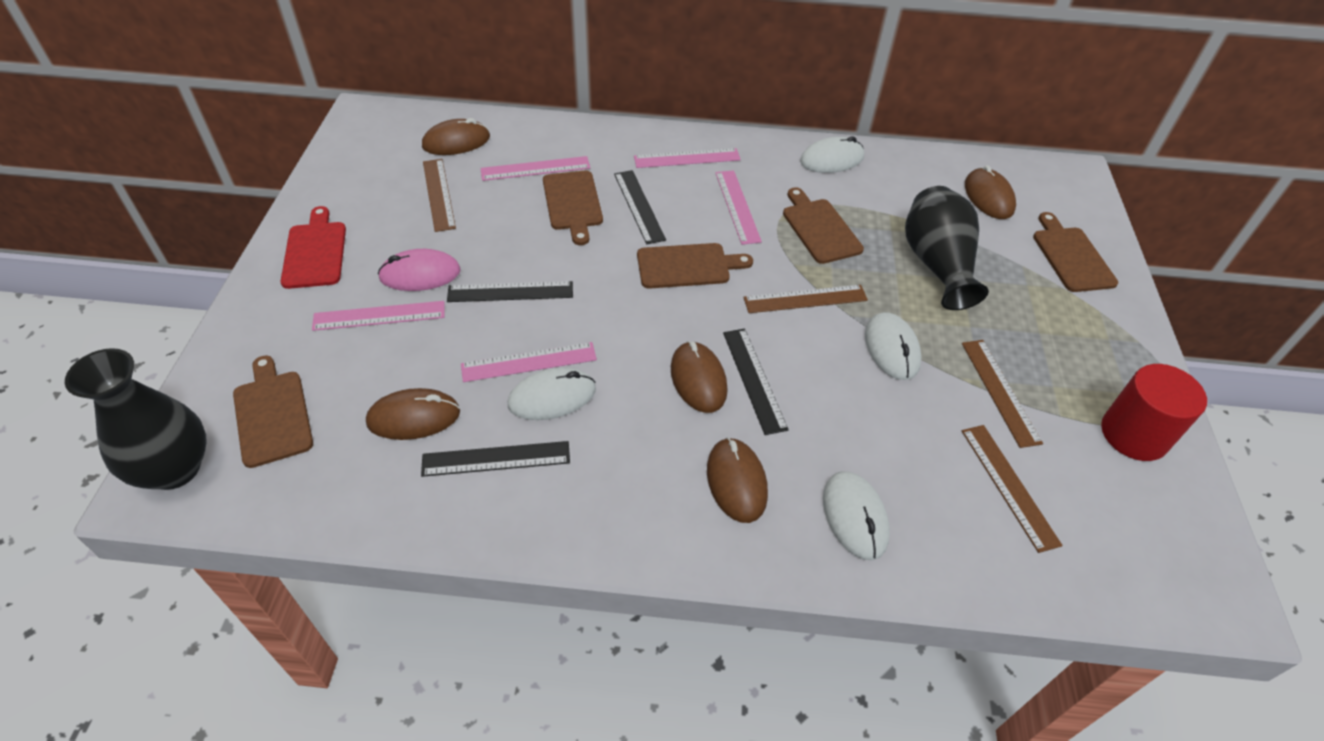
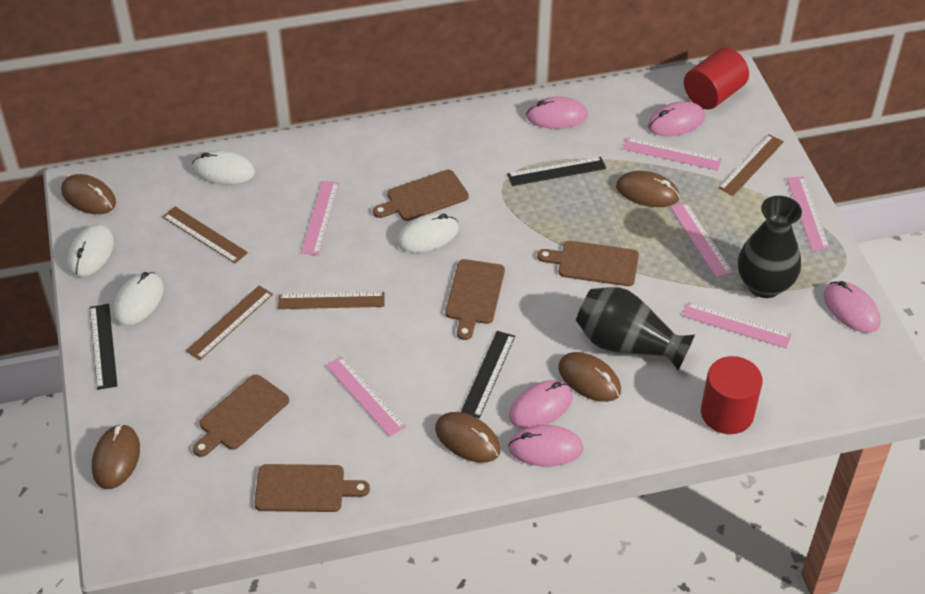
black ruler: 4 -> 3
pink mouse: 1 -> 5
pink ruler: 5 -> 6
red cutting board: 1 -> 0
red cylinder: 1 -> 2

